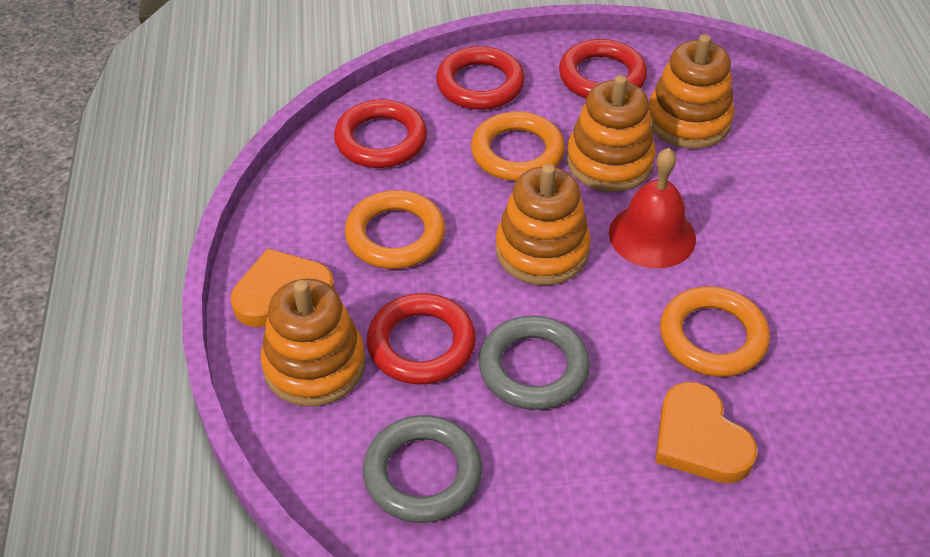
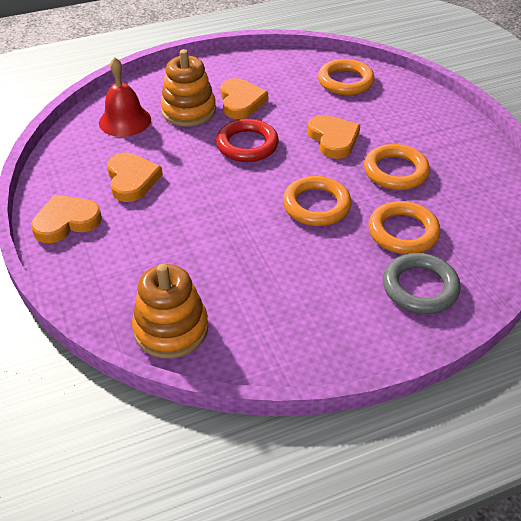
grey ring: 2 -> 1
orange heart: 2 -> 4
orange ring: 3 -> 4
orange stacking toy: 4 -> 2
red ring: 4 -> 1

